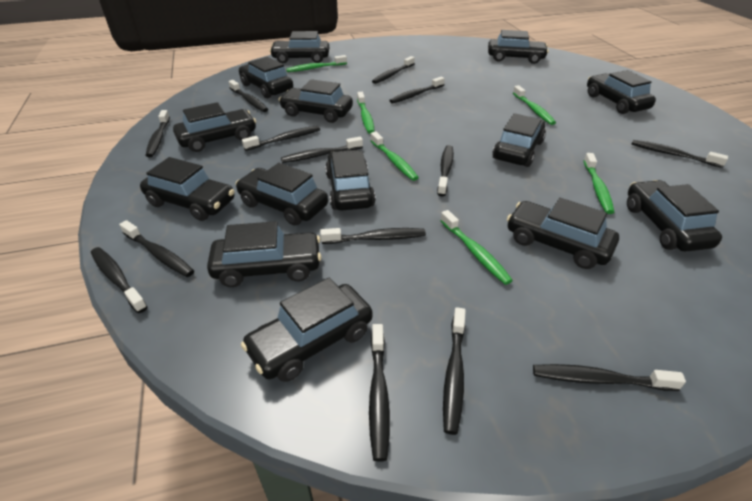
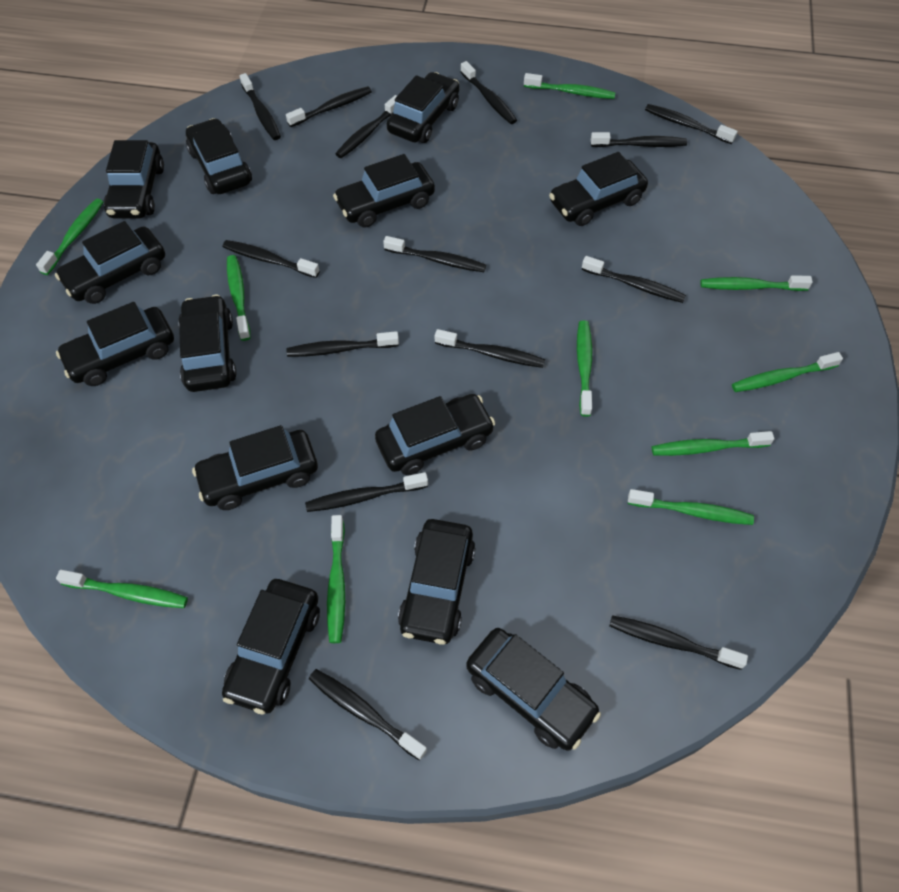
black car: 14 -> 13
green toothbrush: 6 -> 10

